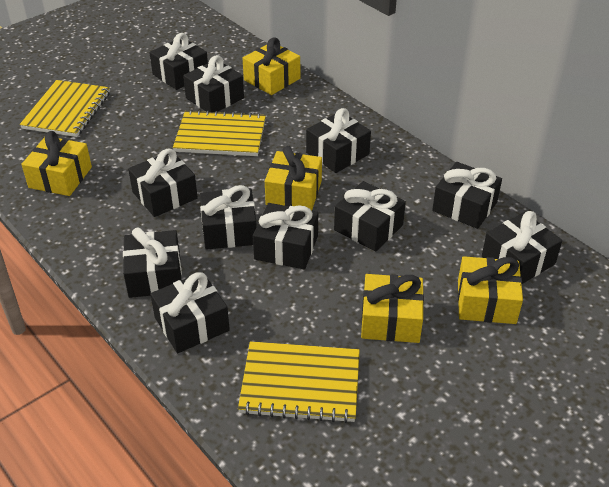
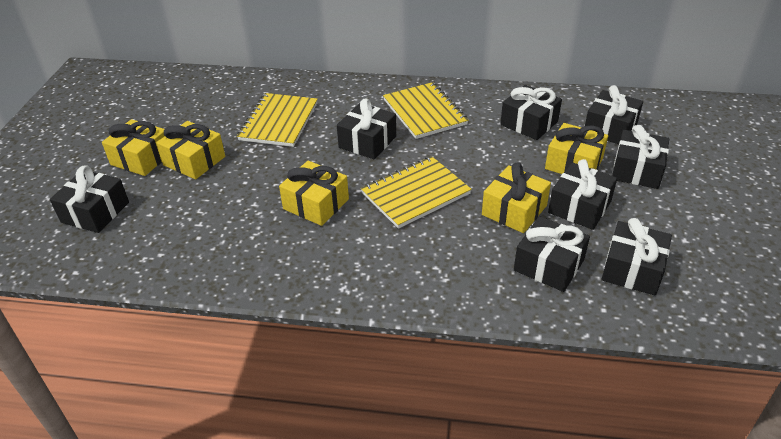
black gift: 11 -> 8

